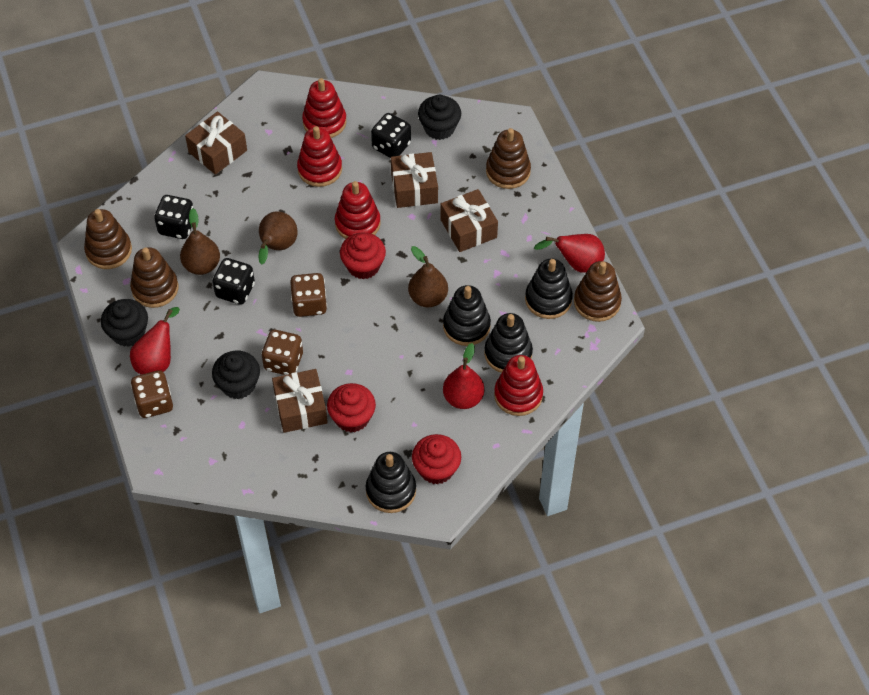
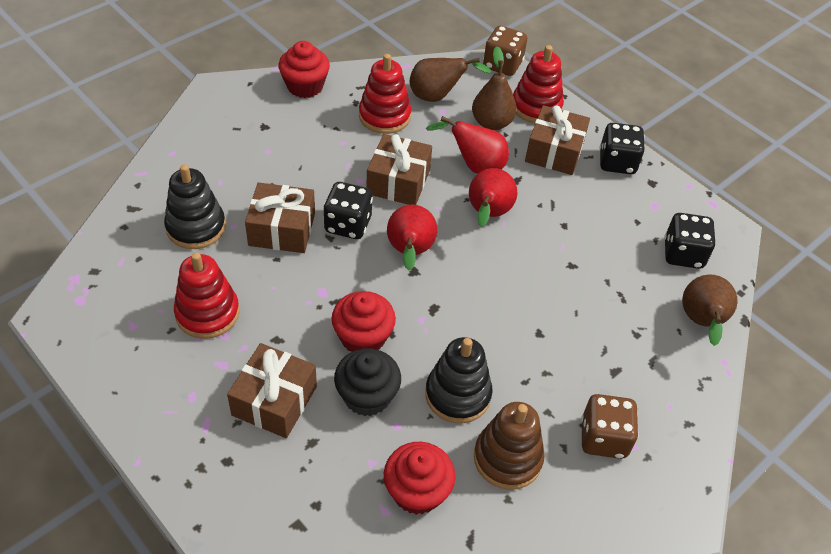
black cupcake: 3 -> 1
black stacking toy: 4 -> 2
brown dice: 3 -> 2
brown stacking toy: 4 -> 1
red stacking toy: 4 -> 3

